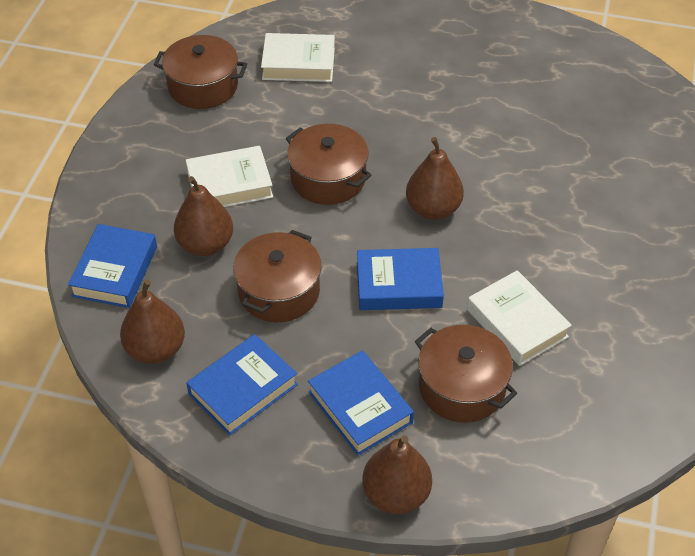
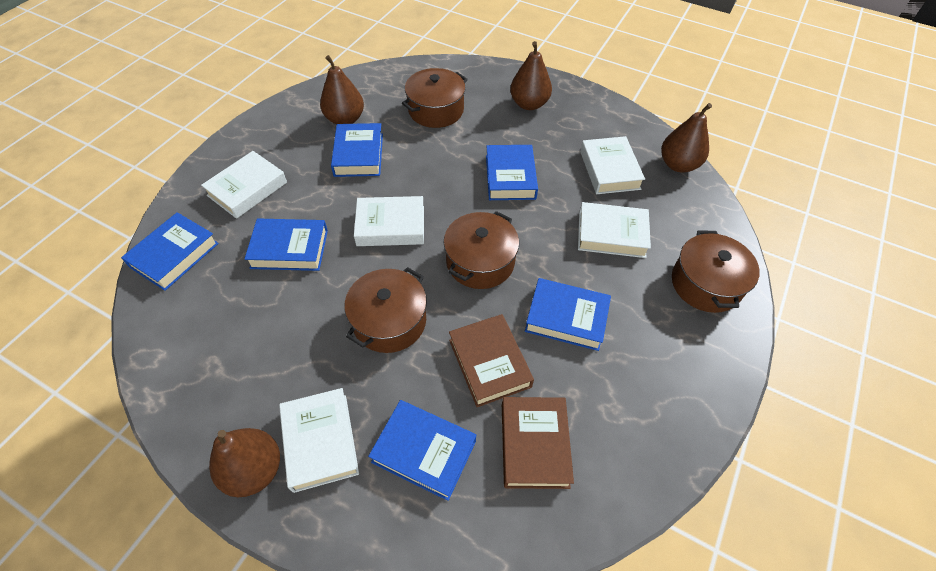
blue book: 4 -> 6
brown book: 0 -> 2
white book: 3 -> 5

